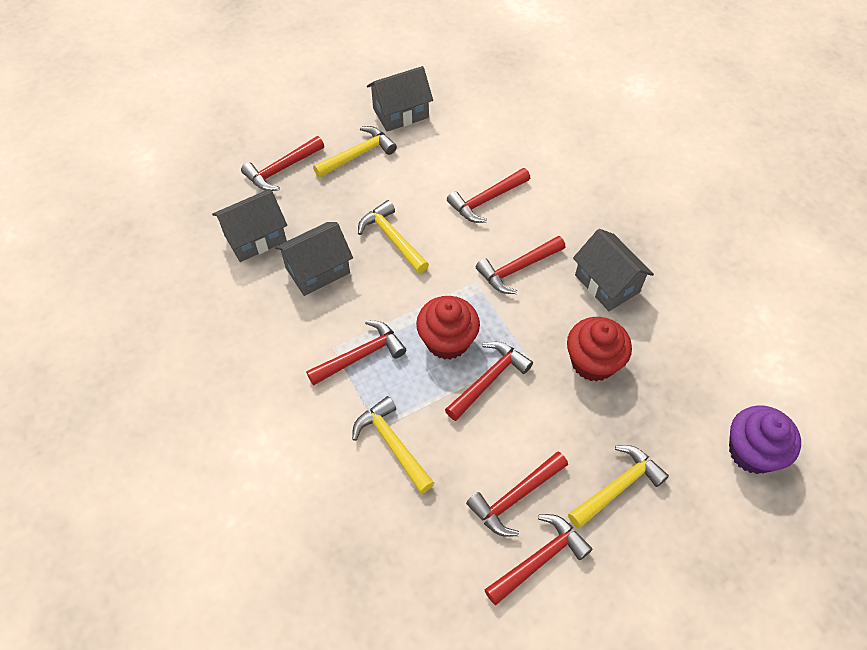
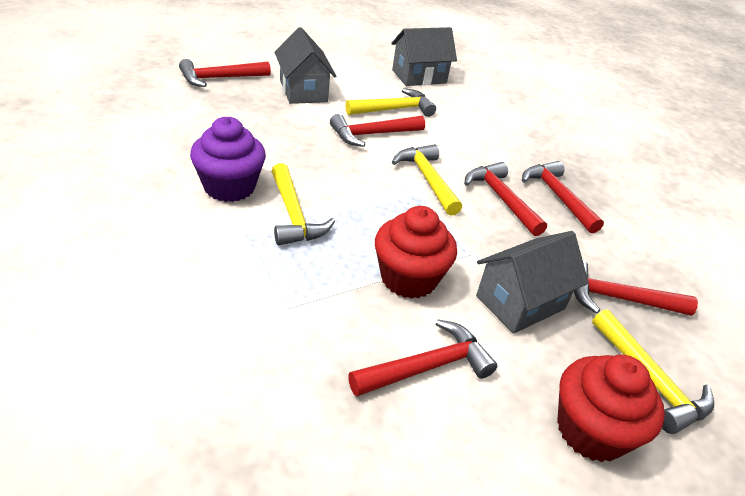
grey house: 4 -> 3
red hammer: 7 -> 6

